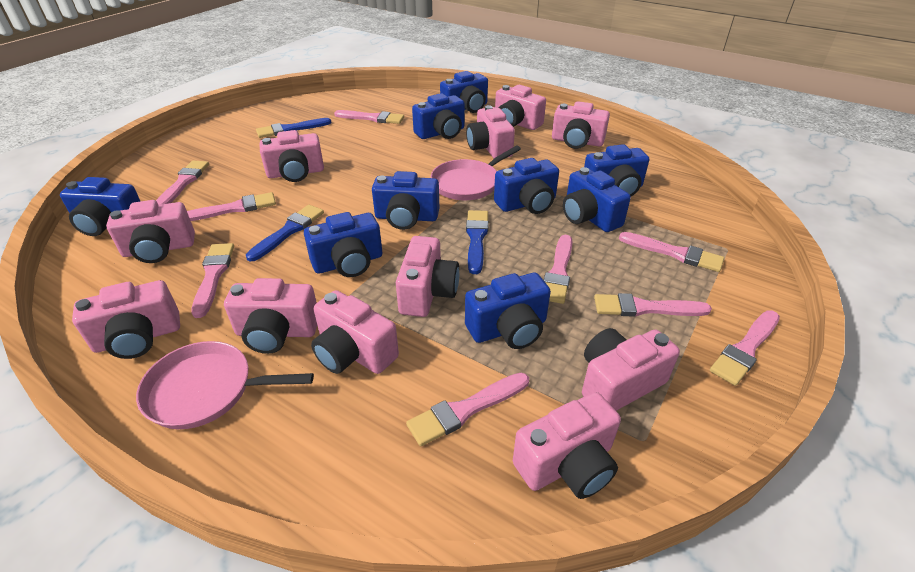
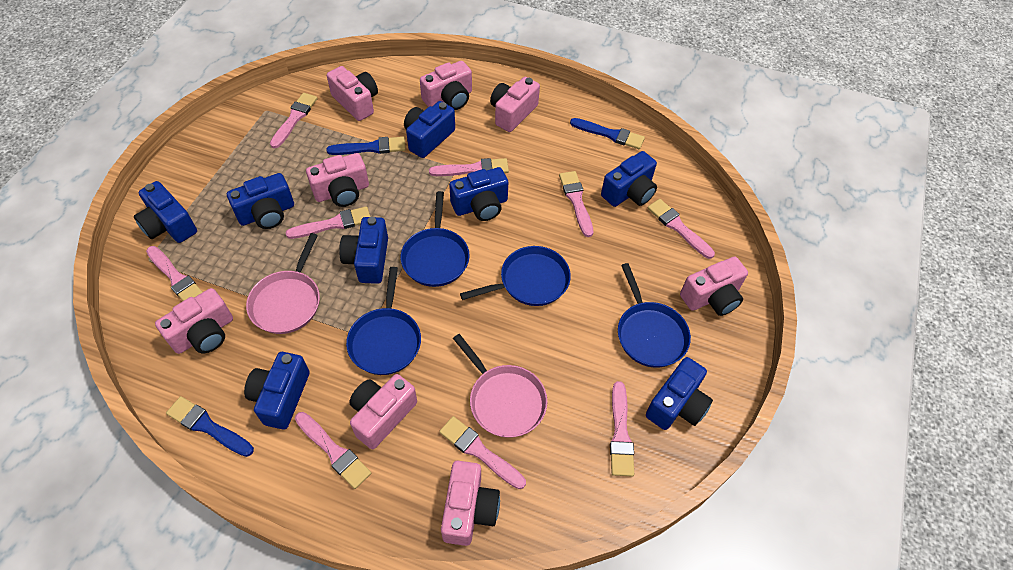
blue camera: 9 -> 8
blue pan: 0 -> 4
pink camera: 11 -> 8

